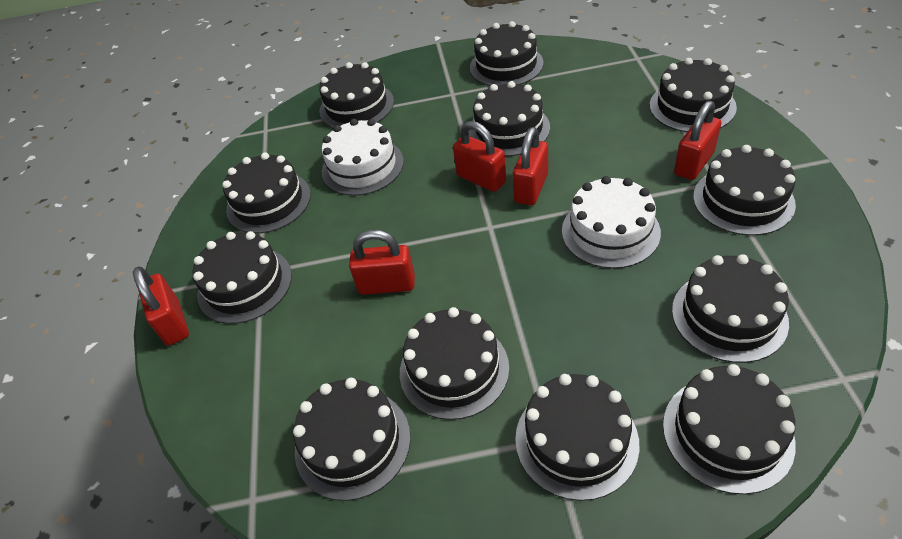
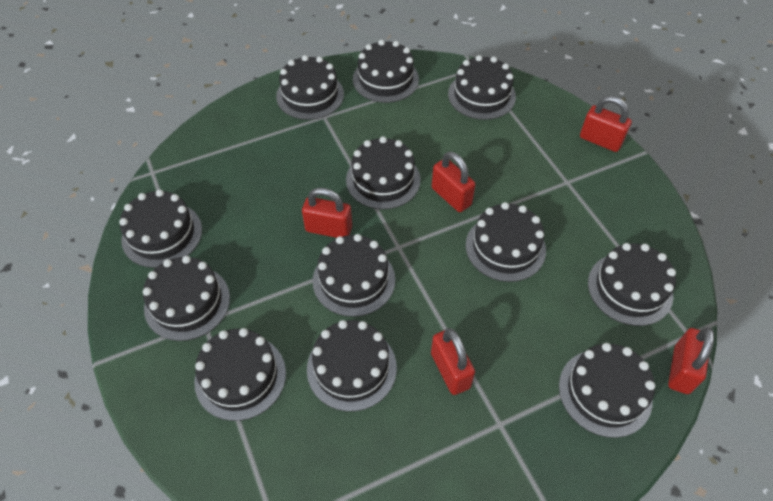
white cake: 2 -> 0

